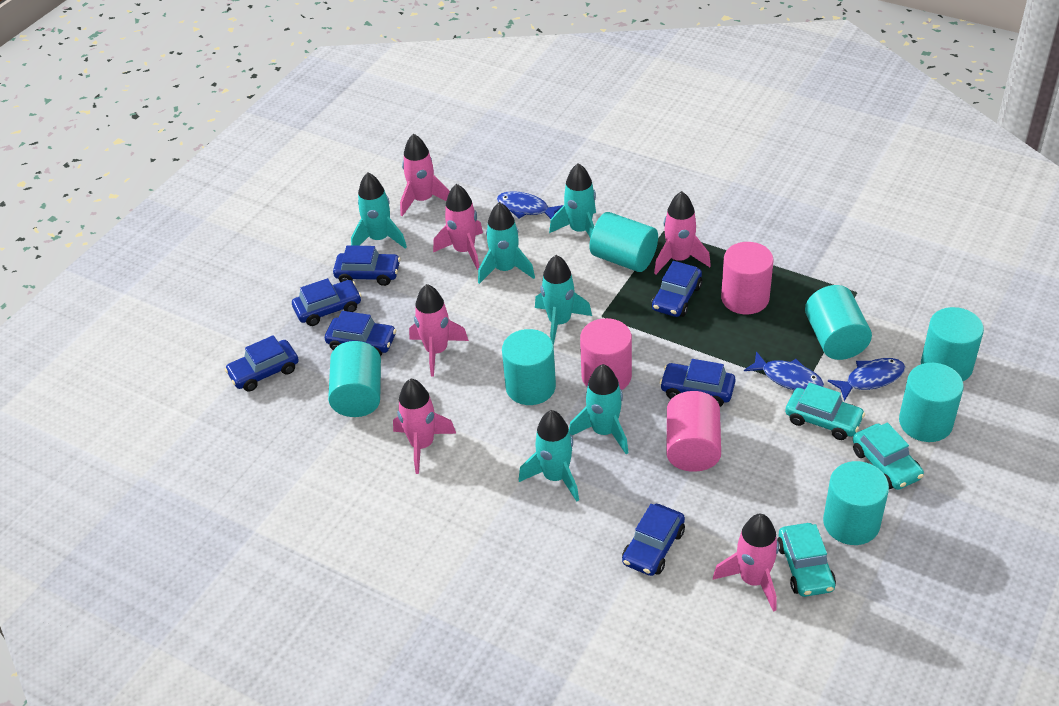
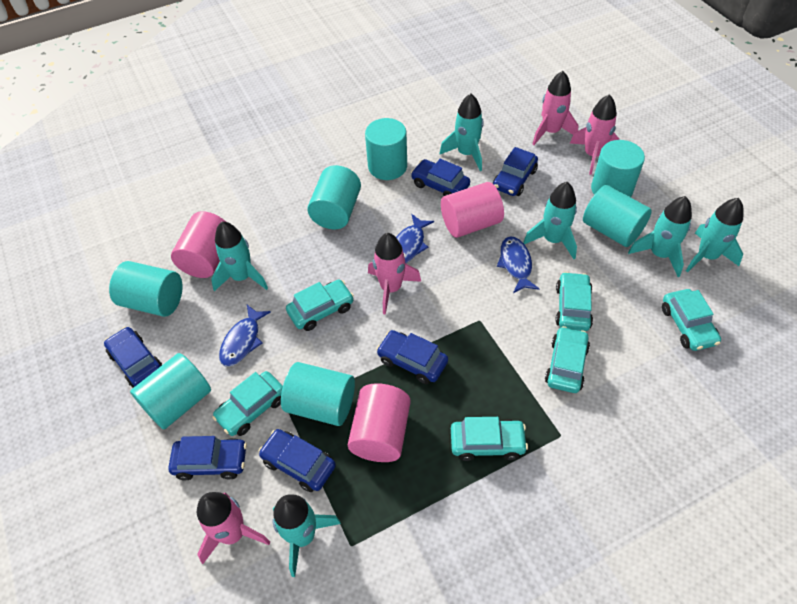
blue car: 7 -> 6
pink rocket: 6 -> 4
turquoise car: 3 -> 6

